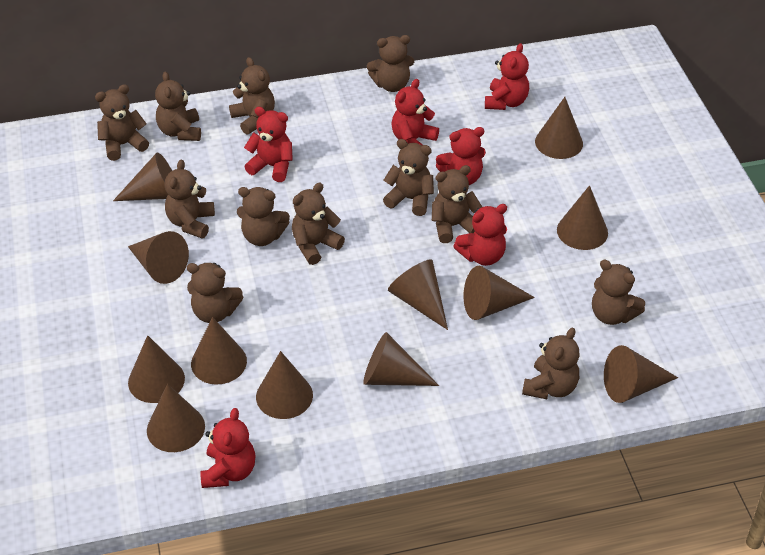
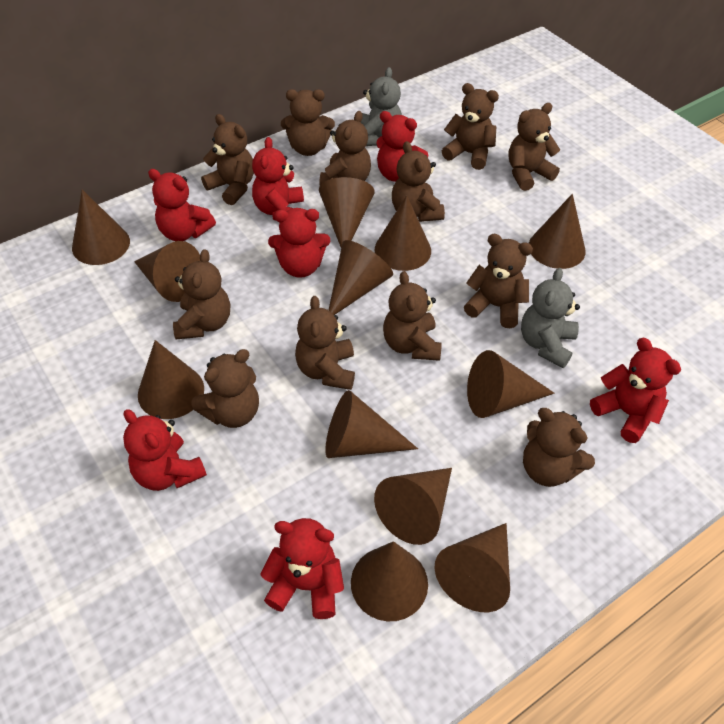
grey teddy bear: 0 -> 2
red teddy bear: 6 -> 7

